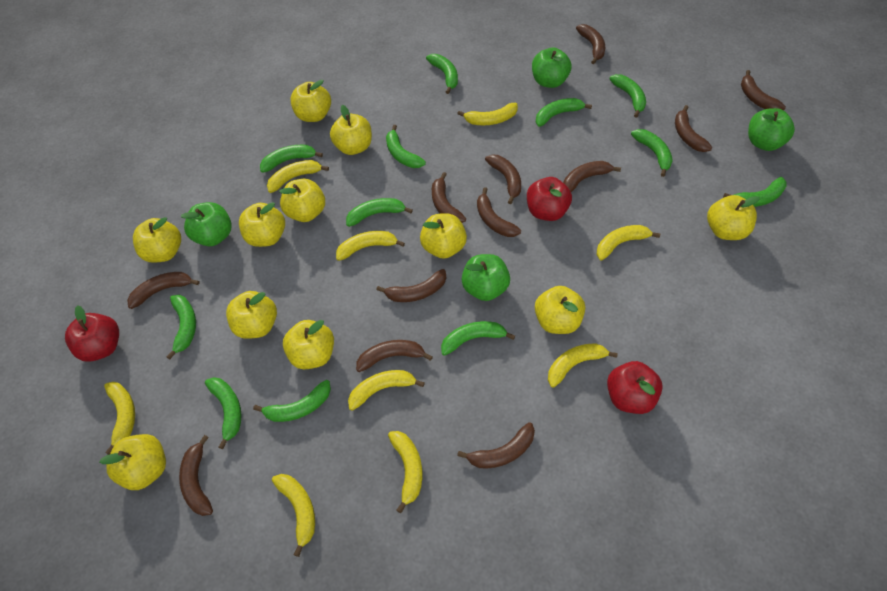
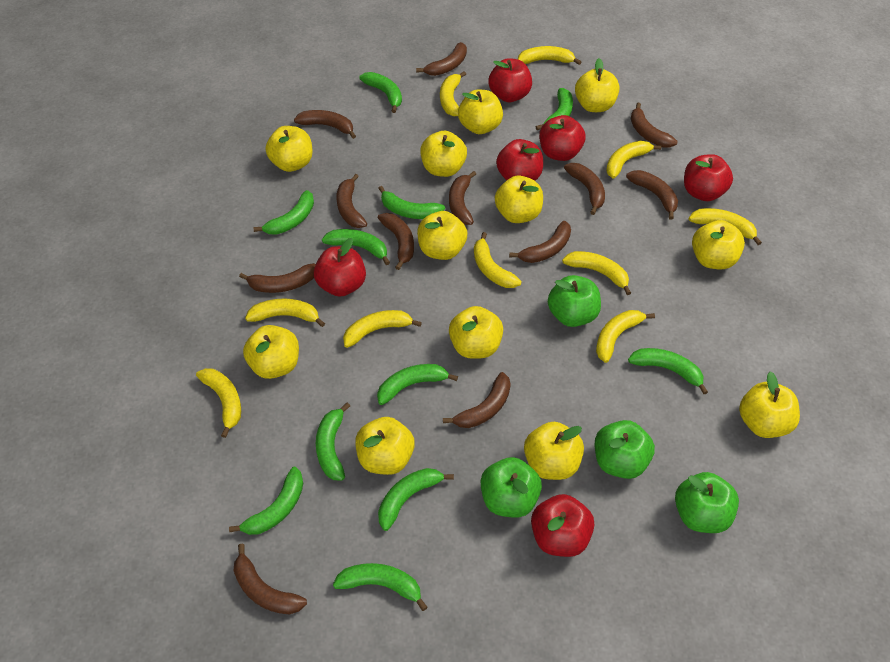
green banana: 12 -> 11
red apple: 3 -> 6
yellow apple: 11 -> 12
yellow banana: 9 -> 10

